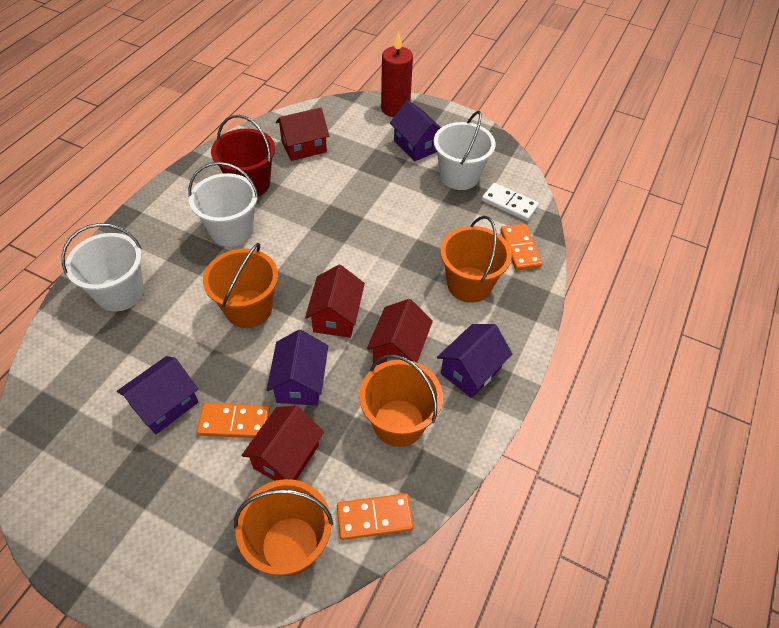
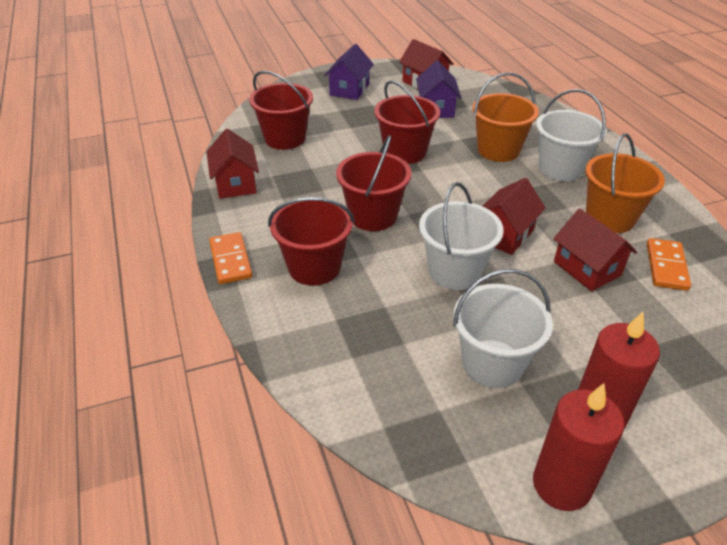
orange bucket: 4 -> 2
orange domino: 3 -> 2
purple house: 4 -> 2
red bucket: 1 -> 4
red candle: 1 -> 2
white domino: 1 -> 0

